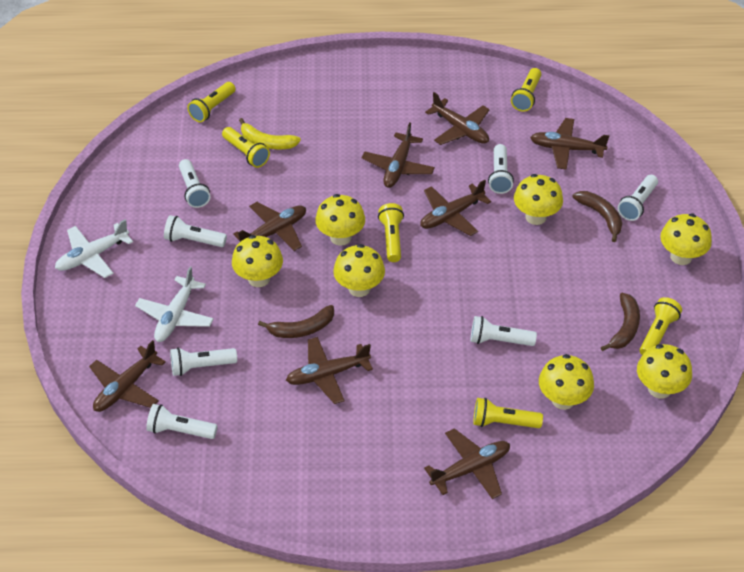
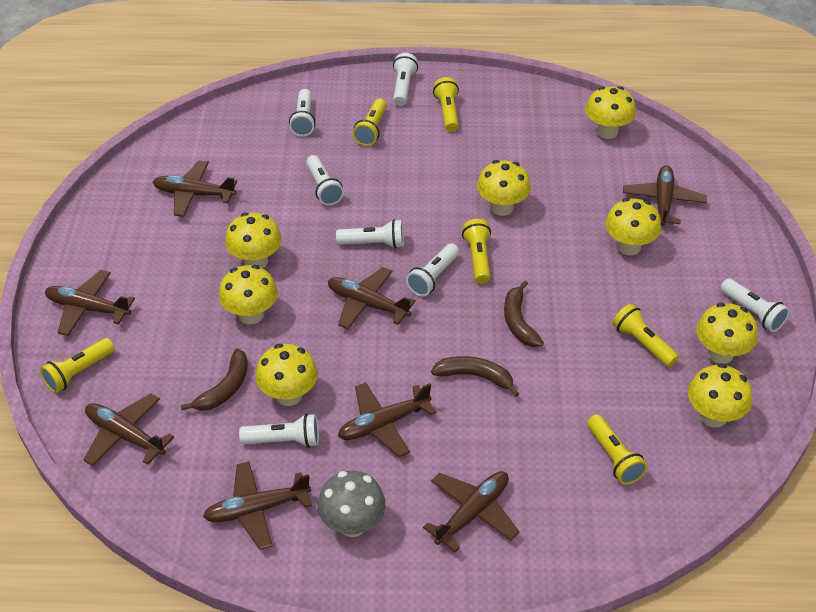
grey mushroom: 0 -> 1
white plane: 2 -> 0
yellow banana: 1 -> 0
yellow mushroom: 7 -> 8

